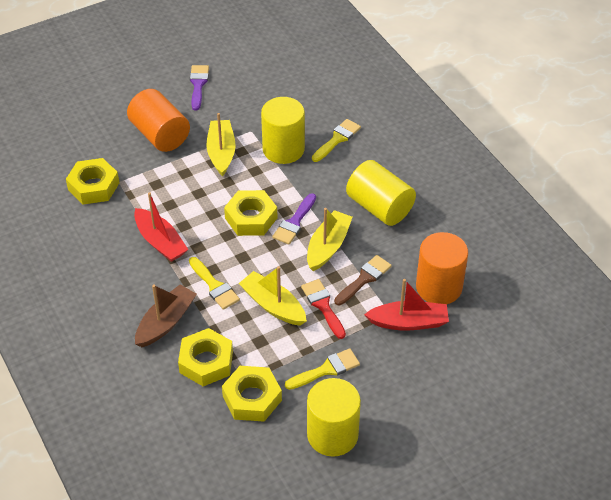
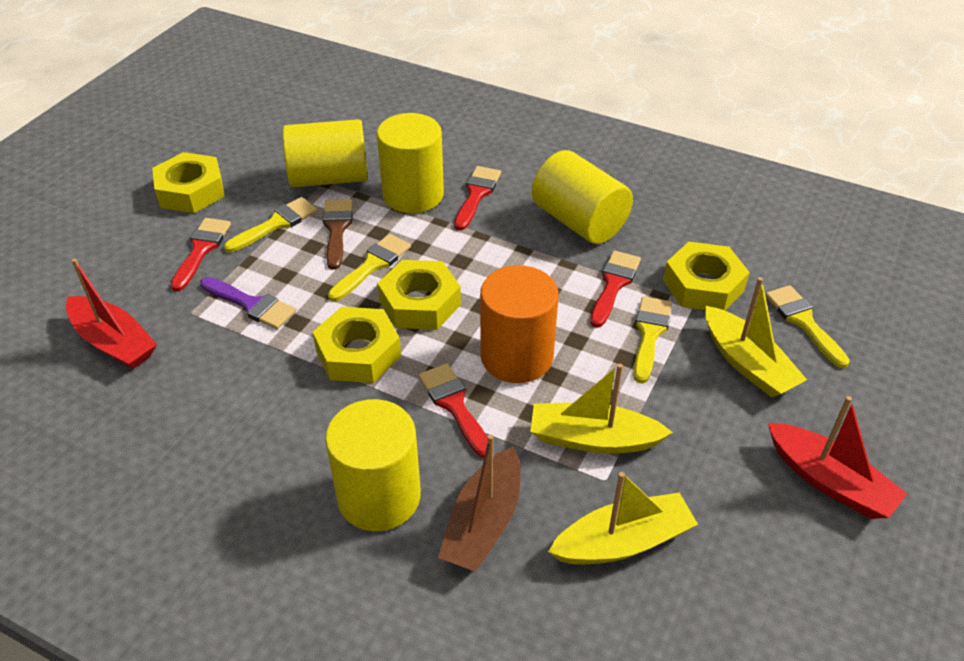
orange cylinder: 2 -> 1
purple brush: 2 -> 1
red brush: 1 -> 4
yellow brush: 3 -> 4
yellow cylinder: 3 -> 4

